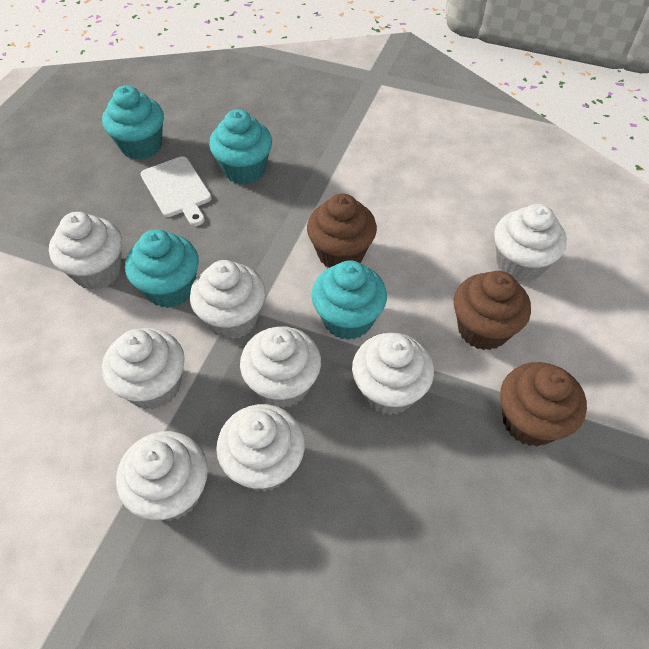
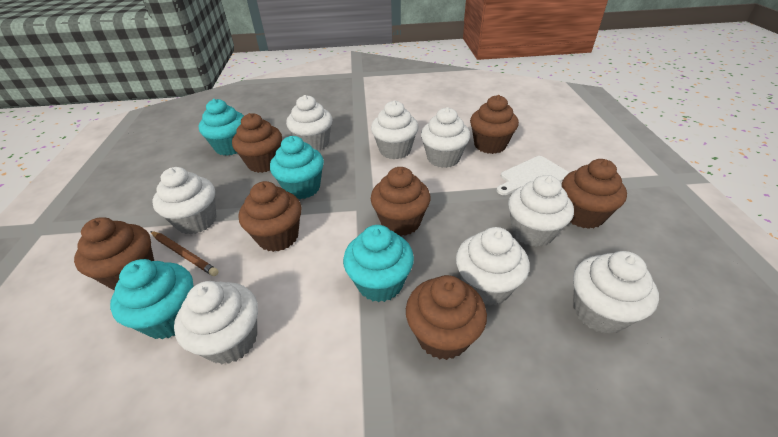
brown cupcake: 3 -> 7
brown pencil: 0 -> 1

